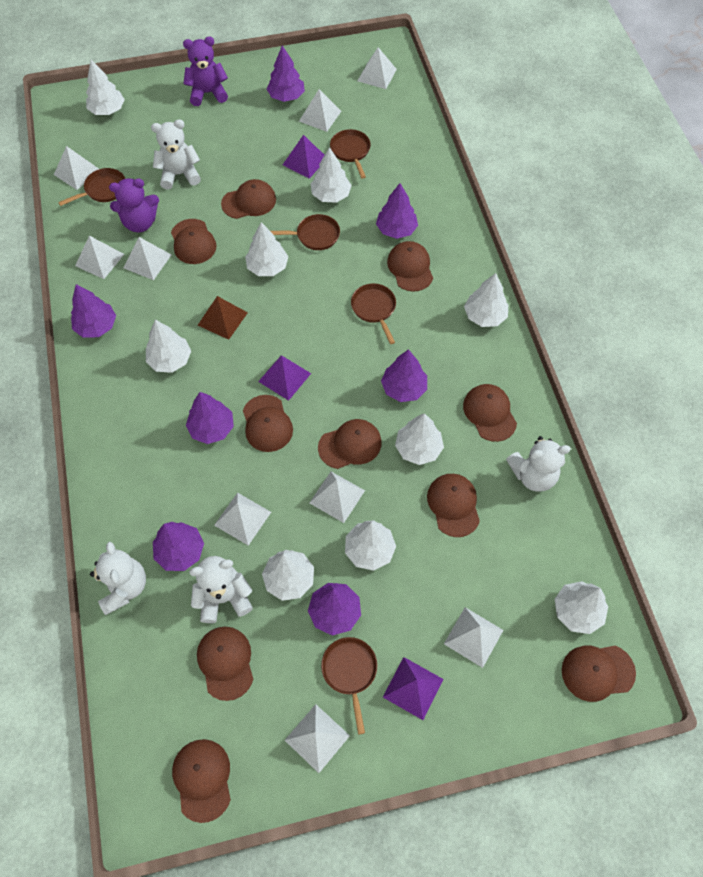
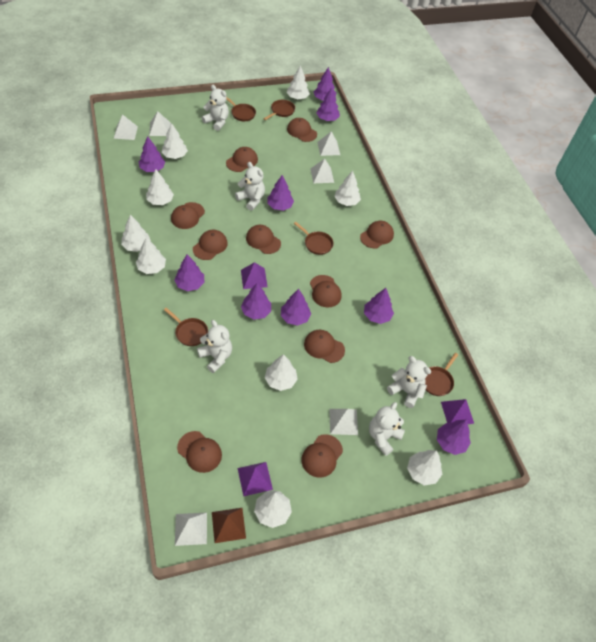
purple teddy bear: 2 -> 0
purple tree: 7 -> 9
white pyramid: 9 -> 6
white teddy bear: 4 -> 5

